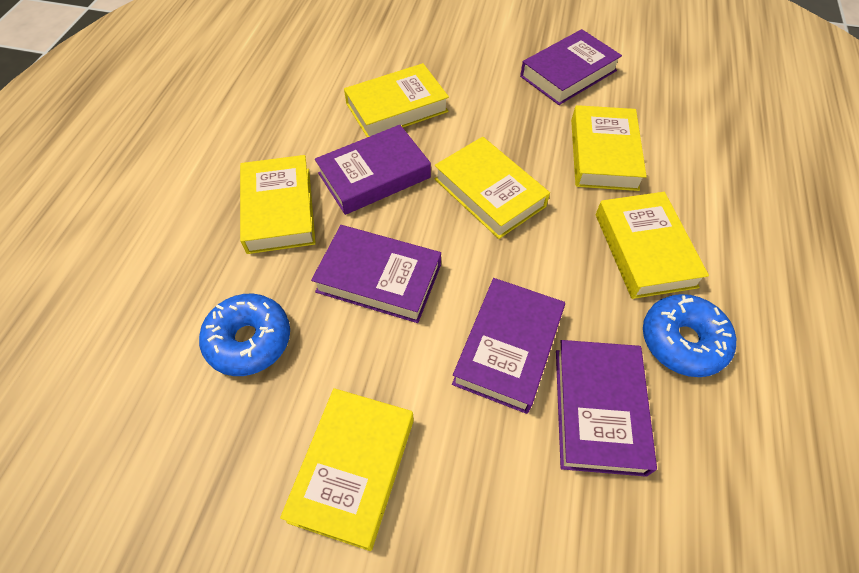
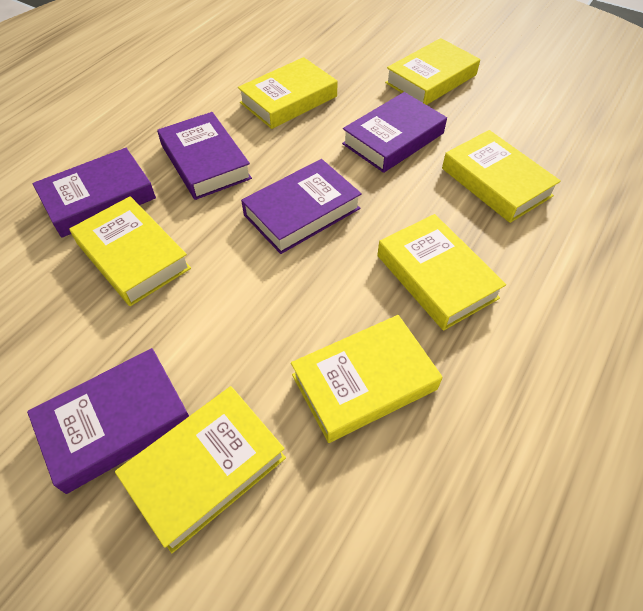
blue donut: 2 -> 0
yellow book: 6 -> 7

